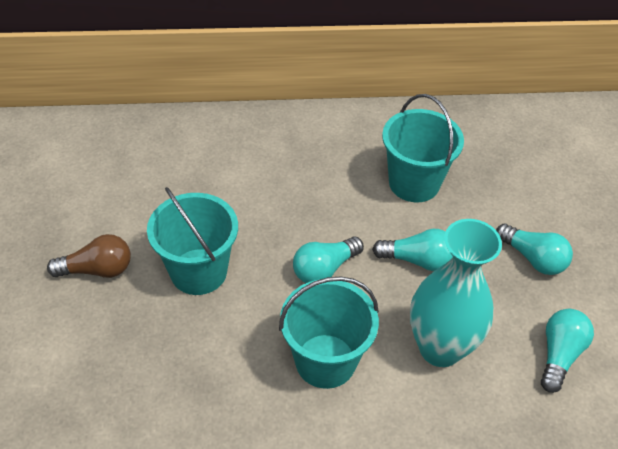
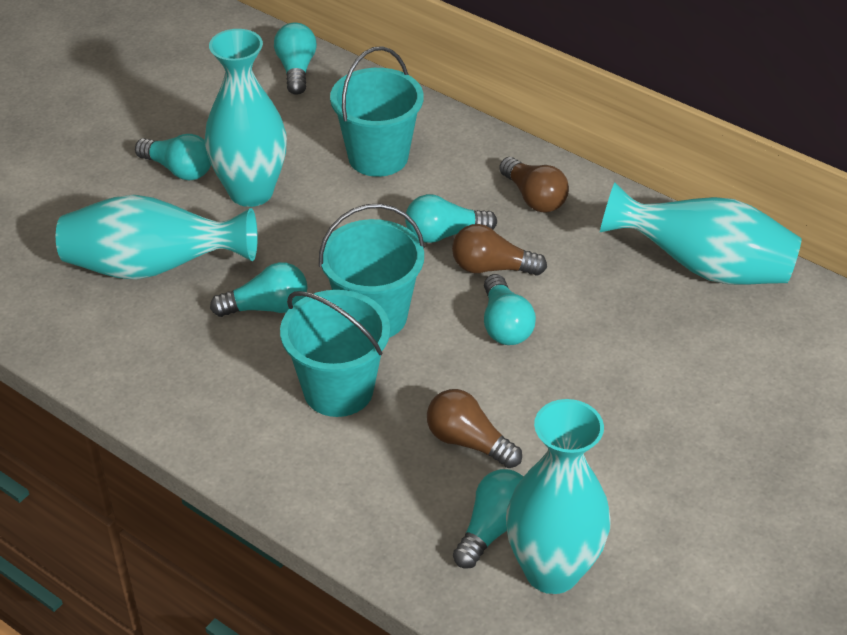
brown light bulb: 1 -> 3
turquoise light bulb: 4 -> 6
turquoise vase: 1 -> 4

